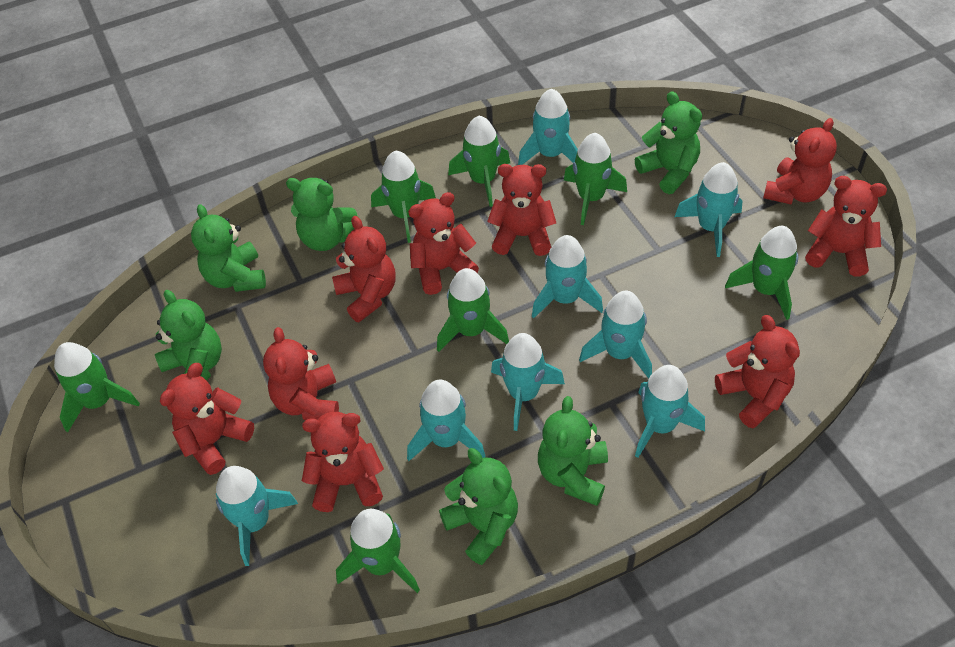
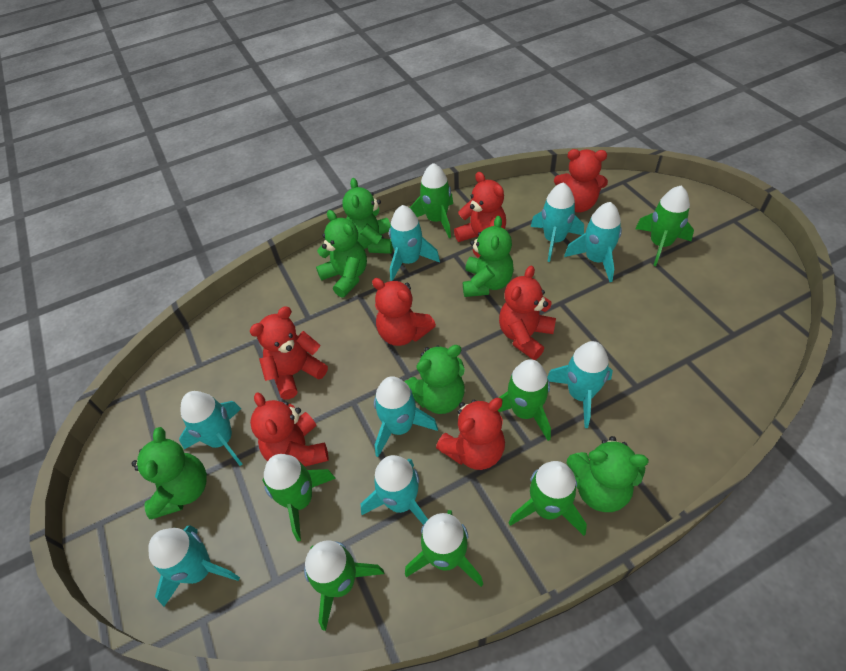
red teddy bear: 9 -> 7

